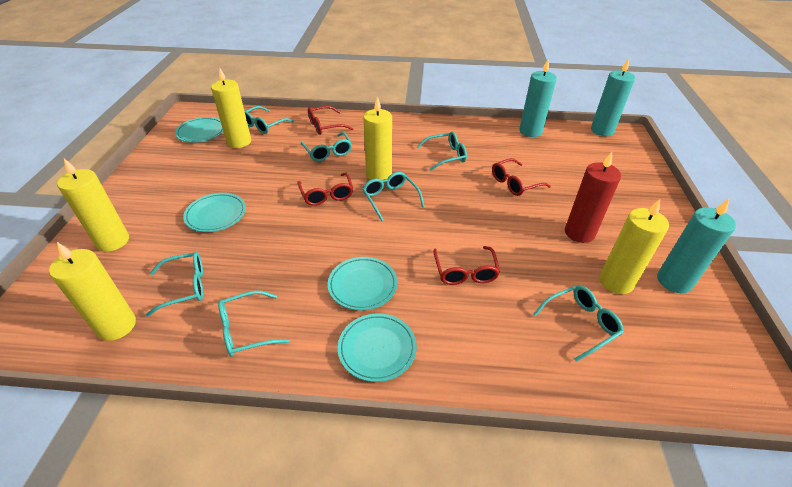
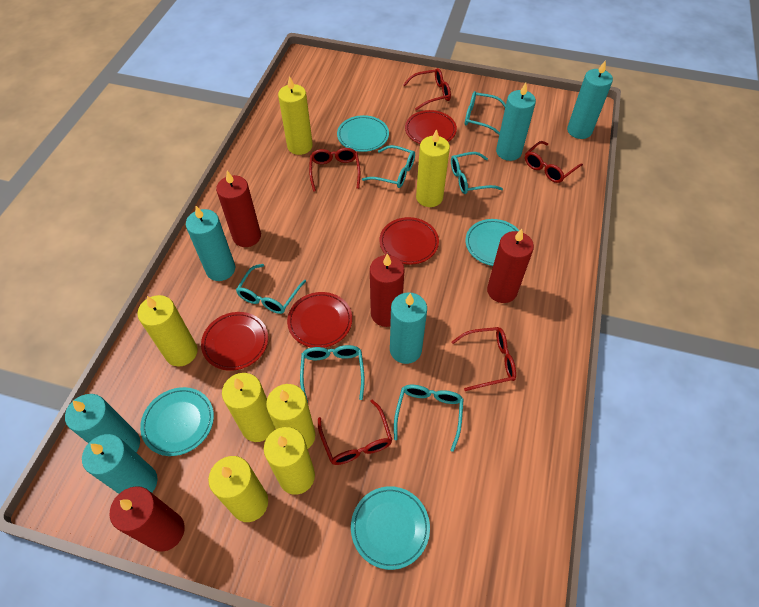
red candle: 1 -> 4
red glasses: 4 -> 5
red plate: 0 -> 4
turquoise candle: 3 -> 6
turquoise glasses: 7 -> 6
yellow candle: 5 -> 7

